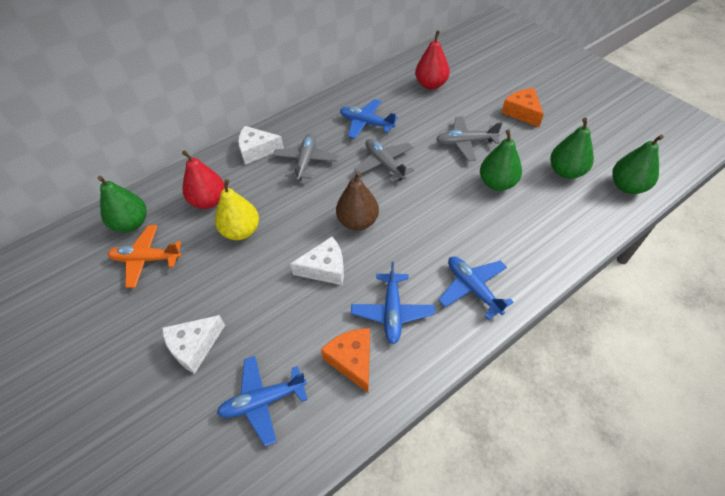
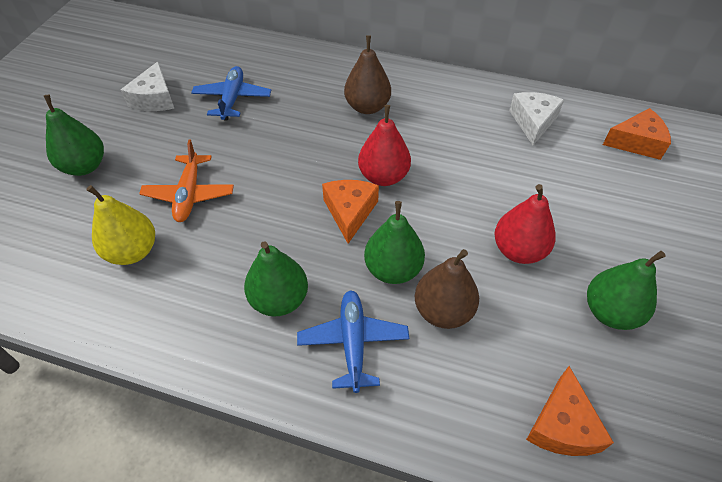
blue plane: 4 -> 2
brown pear: 1 -> 2
grey plane: 3 -> 0
orange cheese: 2 -> 3
white cheese: 3 -> 2

